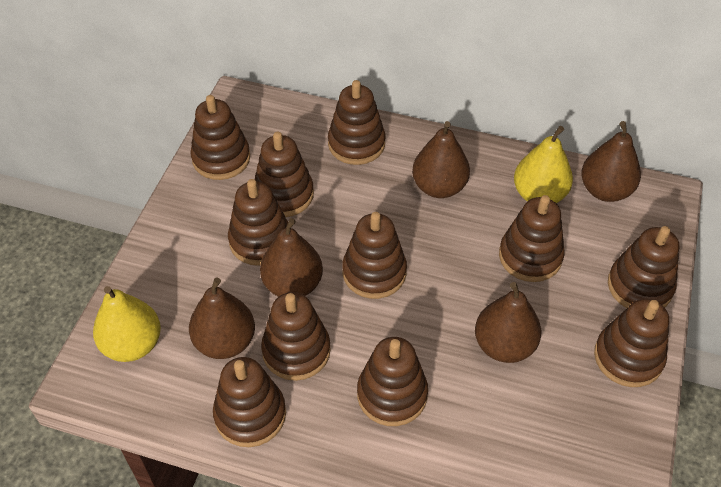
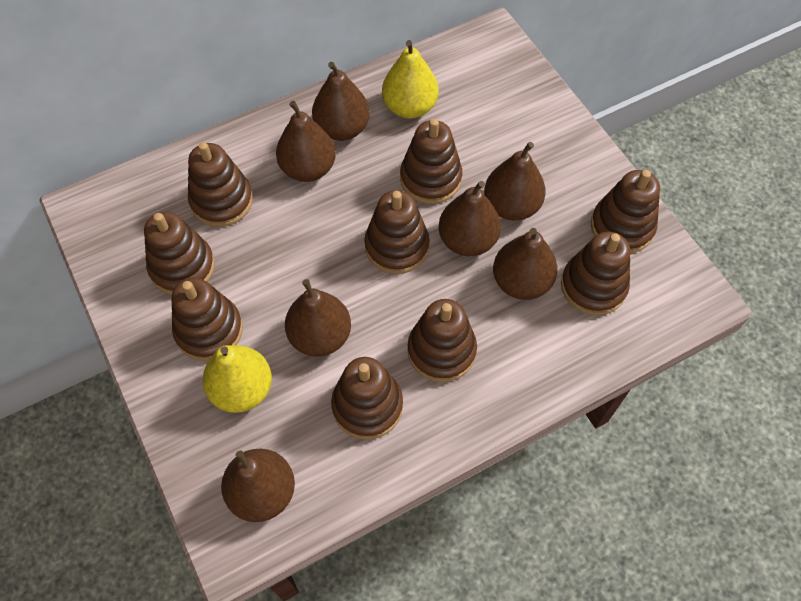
brown pear: 5 -> 7
brown stacking toy: 11 -> 9

